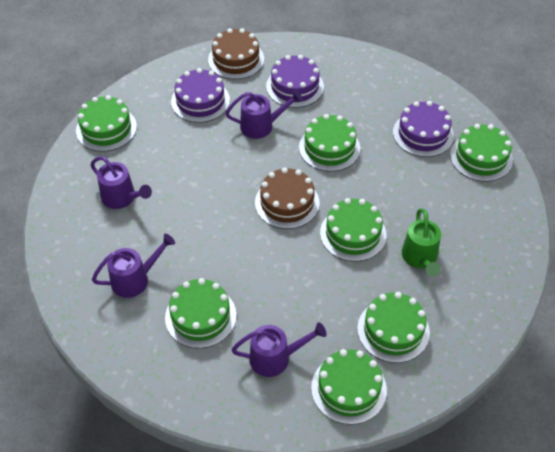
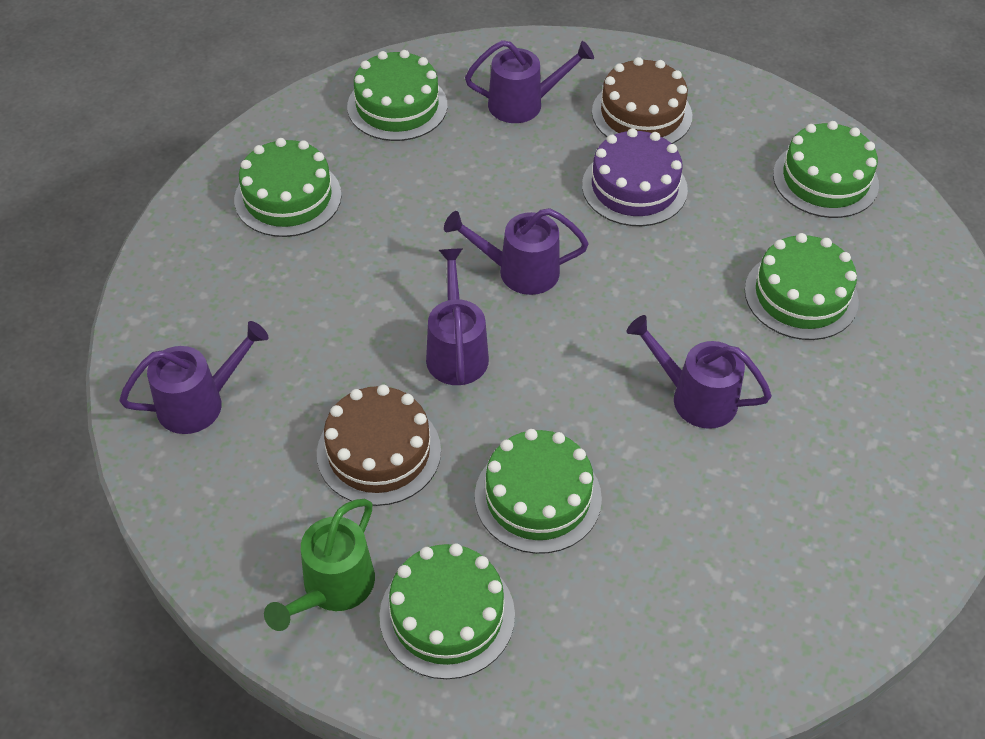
green cake: 7 -> 6
purple cake: 3 -> 1
purple watering can: 4 -> 5

